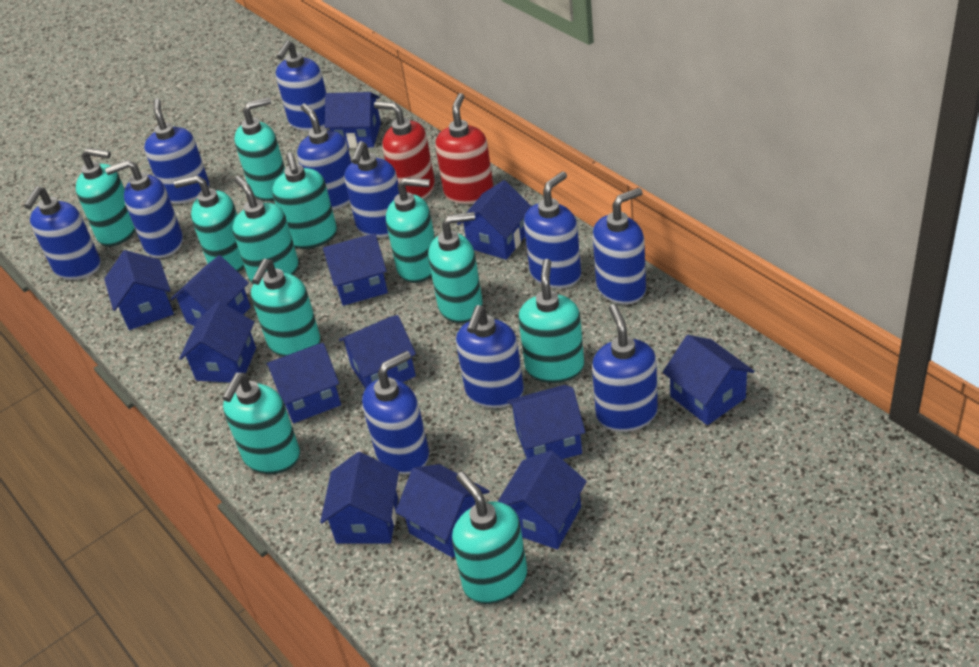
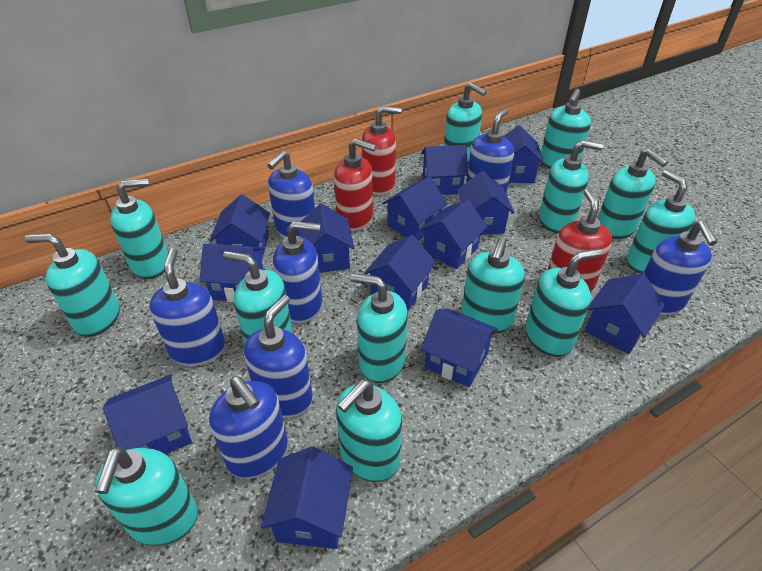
blue soap dispenser: 11 -> 7
red soap dispenser: 2 -> 3
turquoise soap dispenser: 11 -> 13

